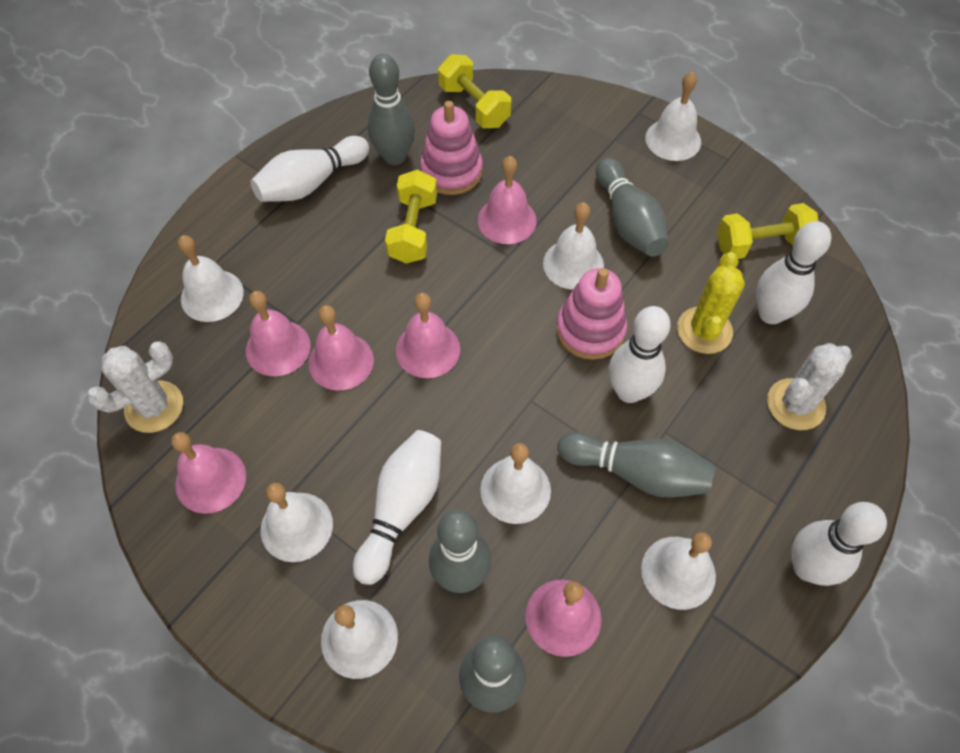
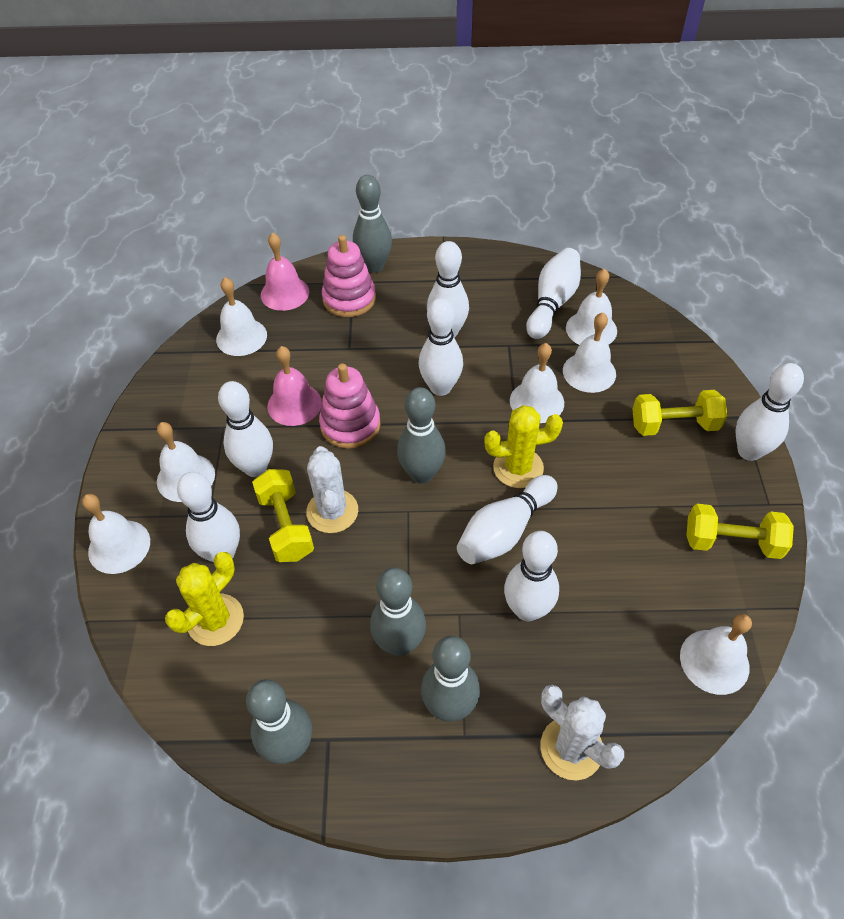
pink bell: 6 -> 2
white bowling pin: 5 -> 8
yellow cactus: 1 -> 2

